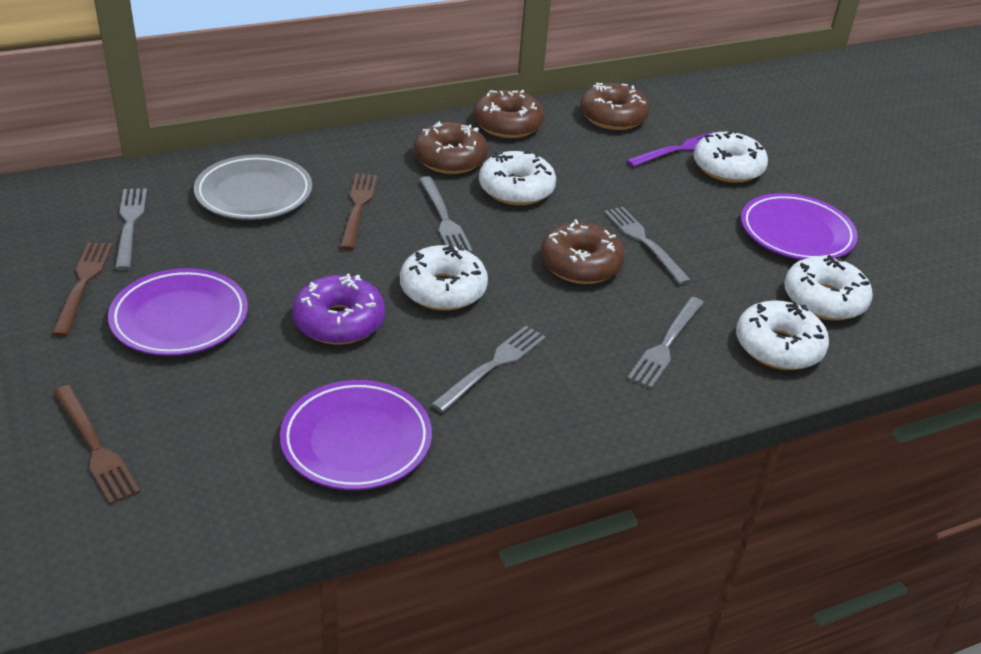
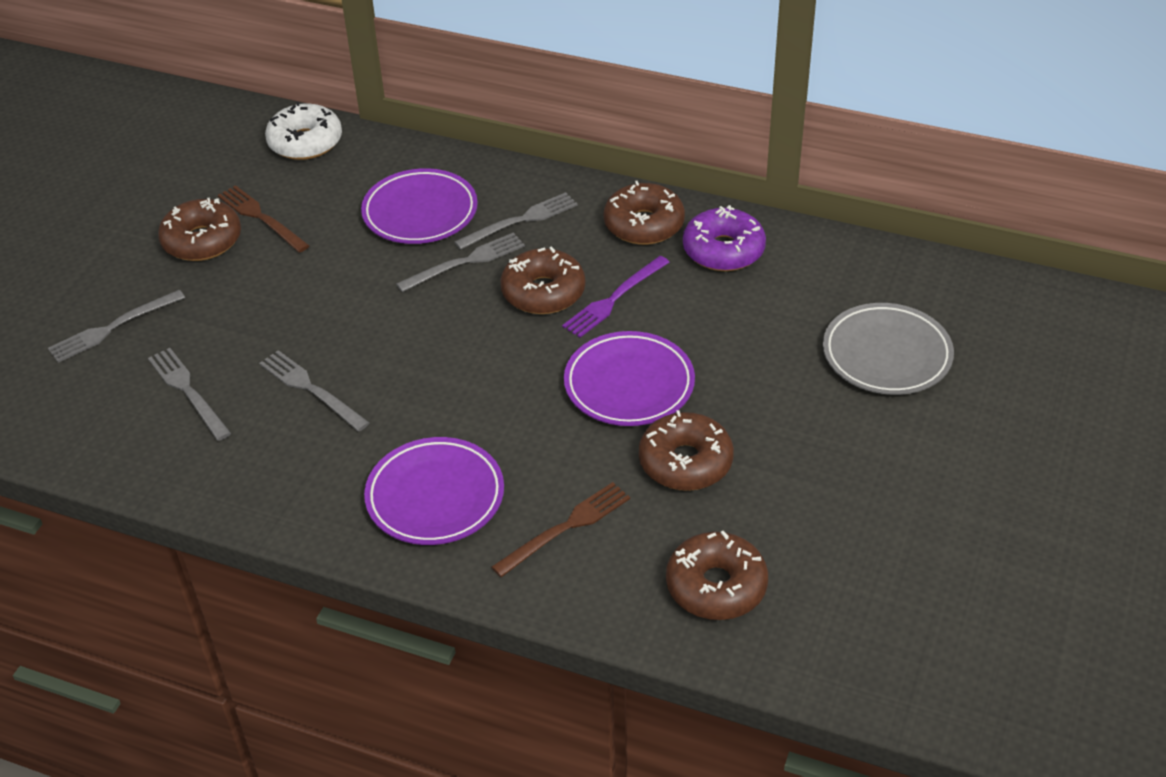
brown donut: 4 -> 5
brown fork: 3 -> 2
white donut: 5 -> 1

